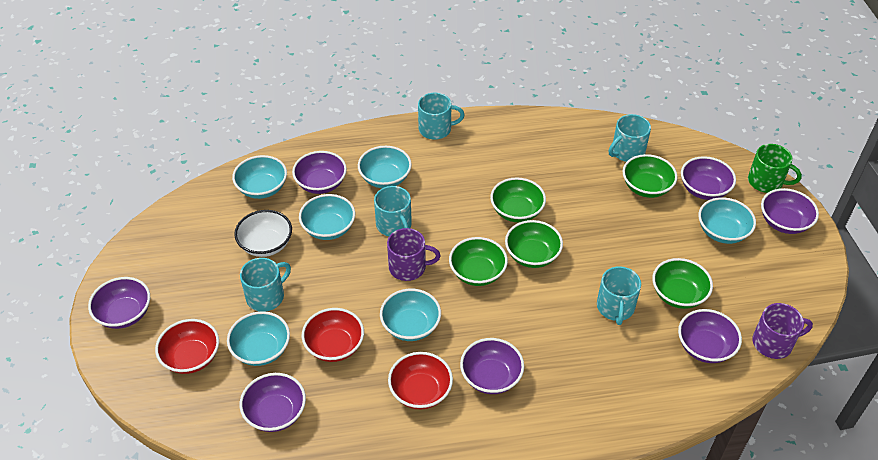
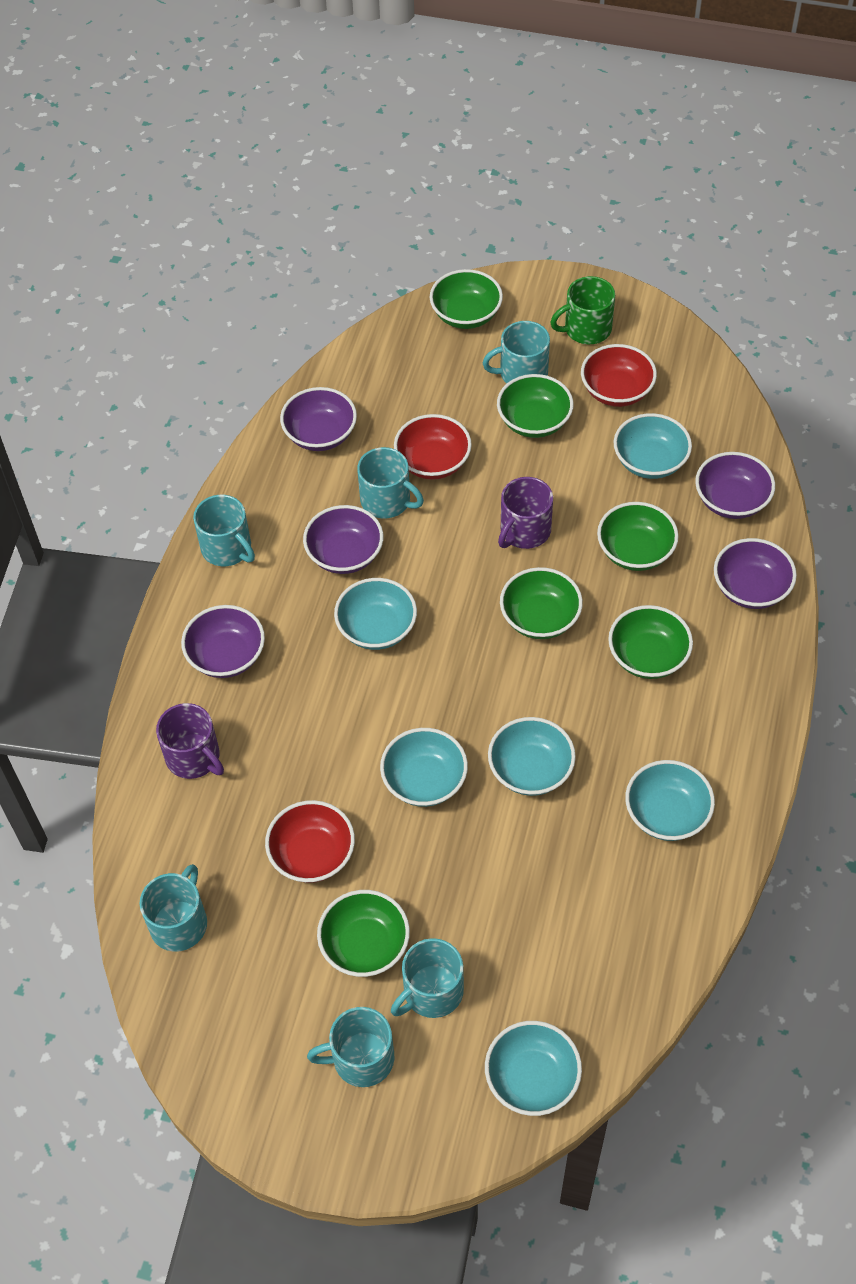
green bowl: 5 -> 6
purple bowl: 7 -> 5
turquoise mug: 5 -> 6
white bowl: 1 -> 0

